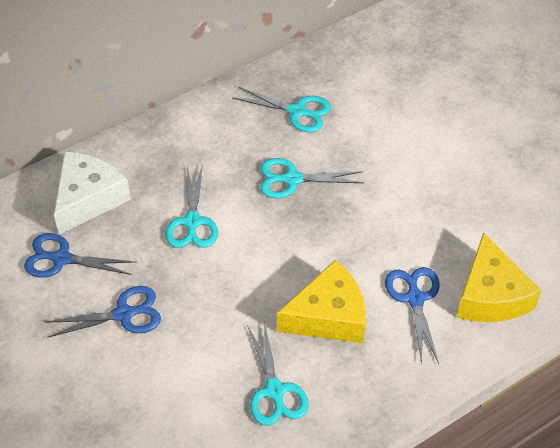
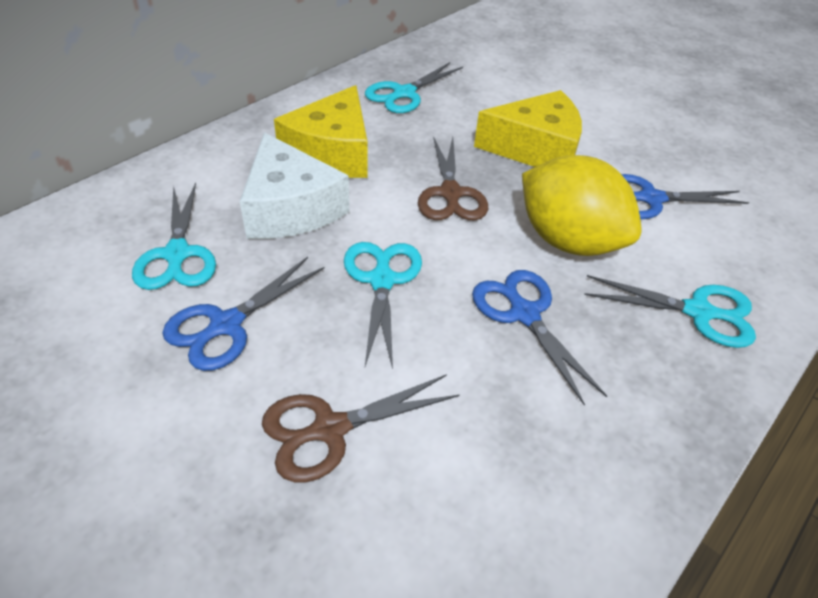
brown scissors: 0 -> 2
yellow lemon: 0 -> 1

